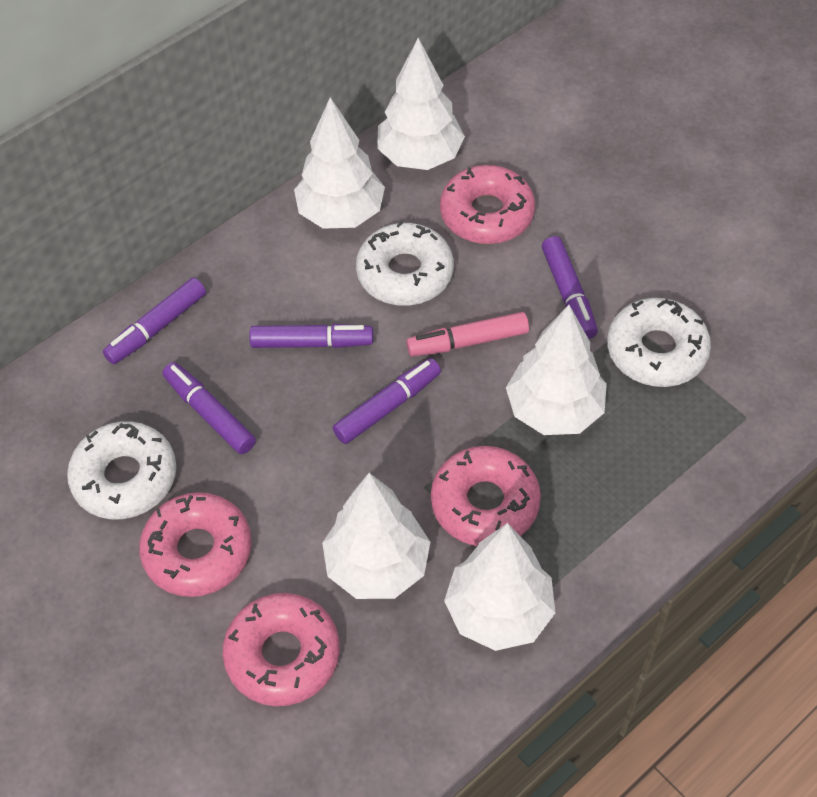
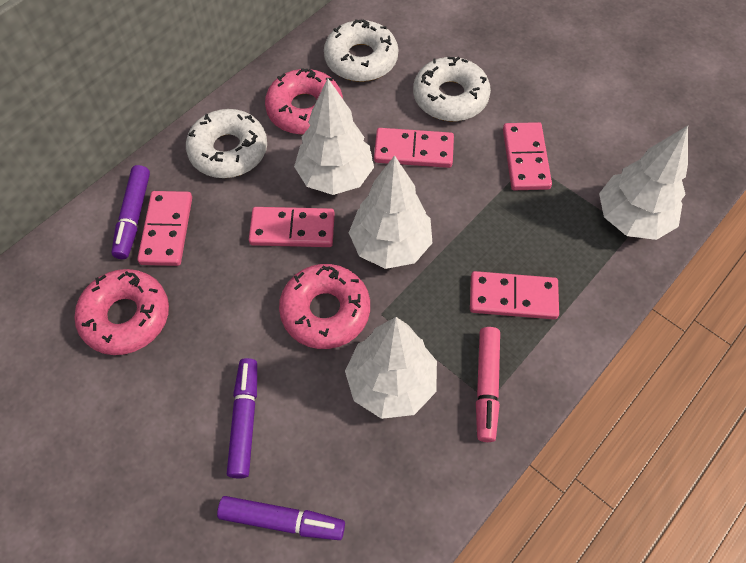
pink domino: 0 -> 5
pink donut: 4 -> 3
purple marker: 5 -> 3
white tree: 5 -> 4

